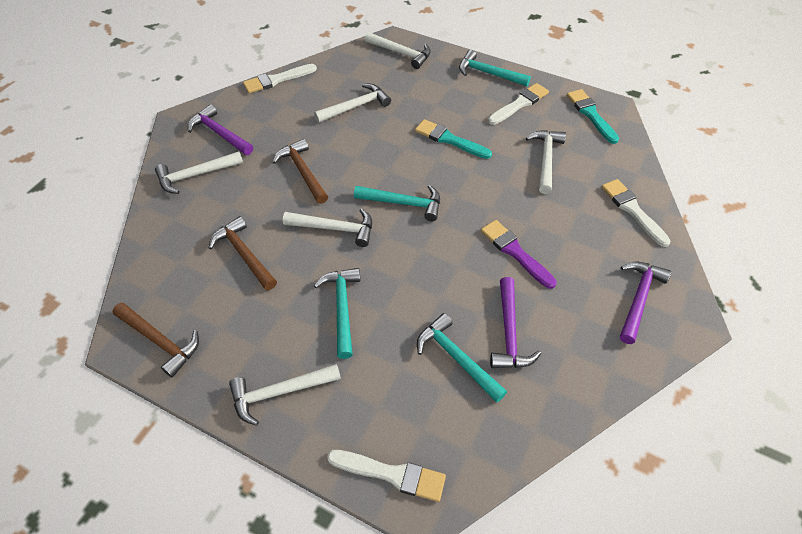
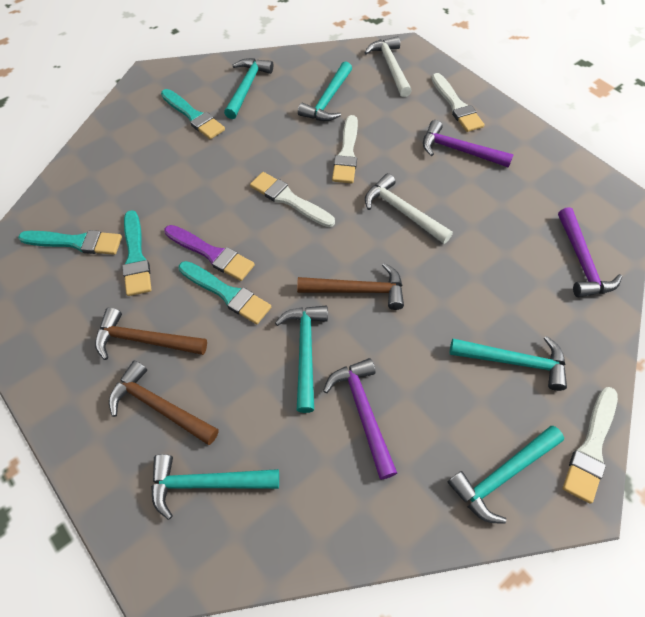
turquoise brush: 2 -> 4
turquoise hammer: 4 -> 6
white hammer: 6 -> 2

